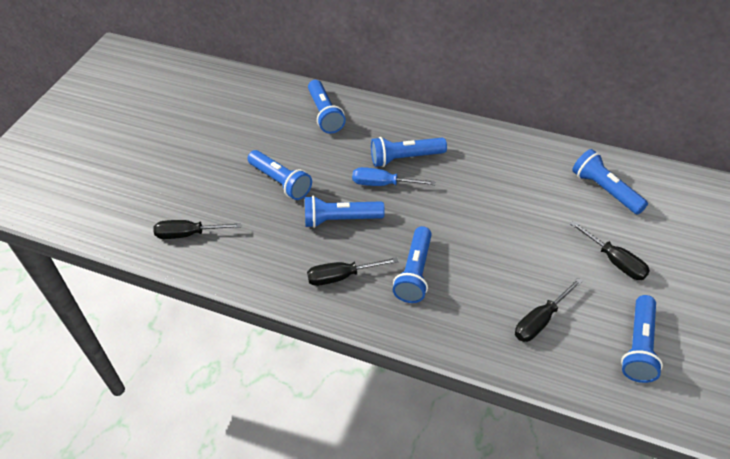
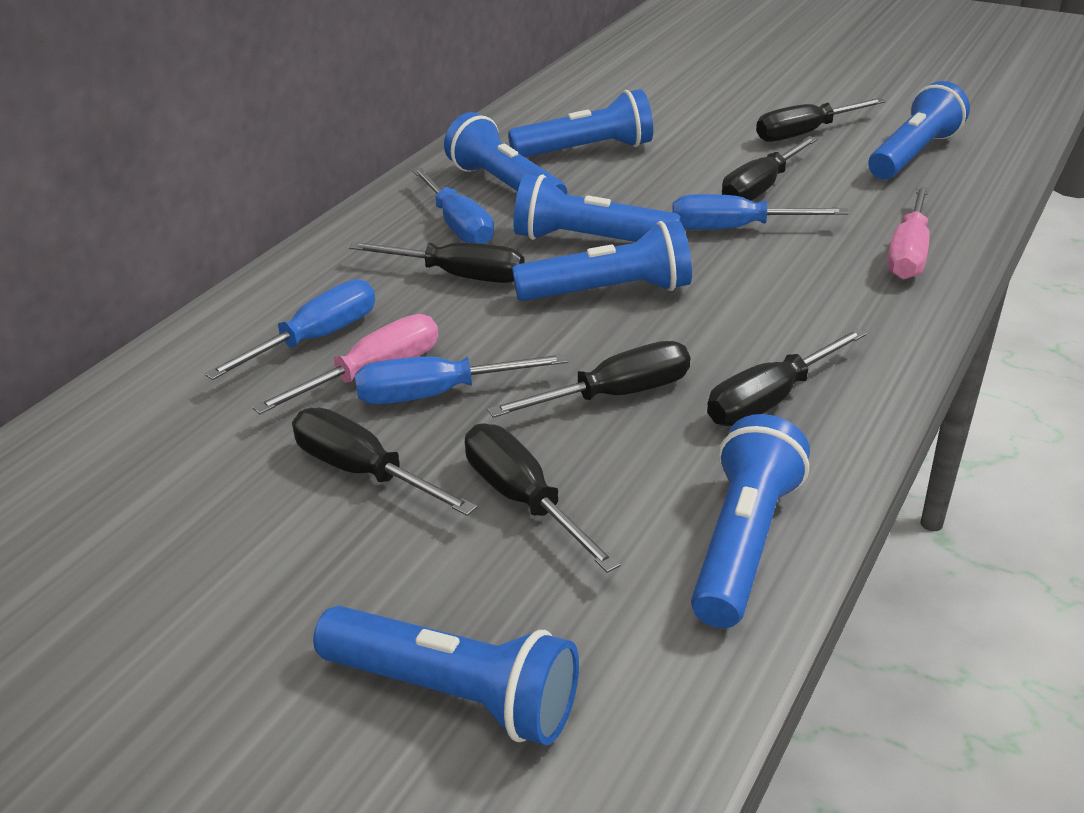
black screwdriver: 4 -> 7
blue screwdriver: 1 -> 4
pink screwdriver: 0 -> 2

